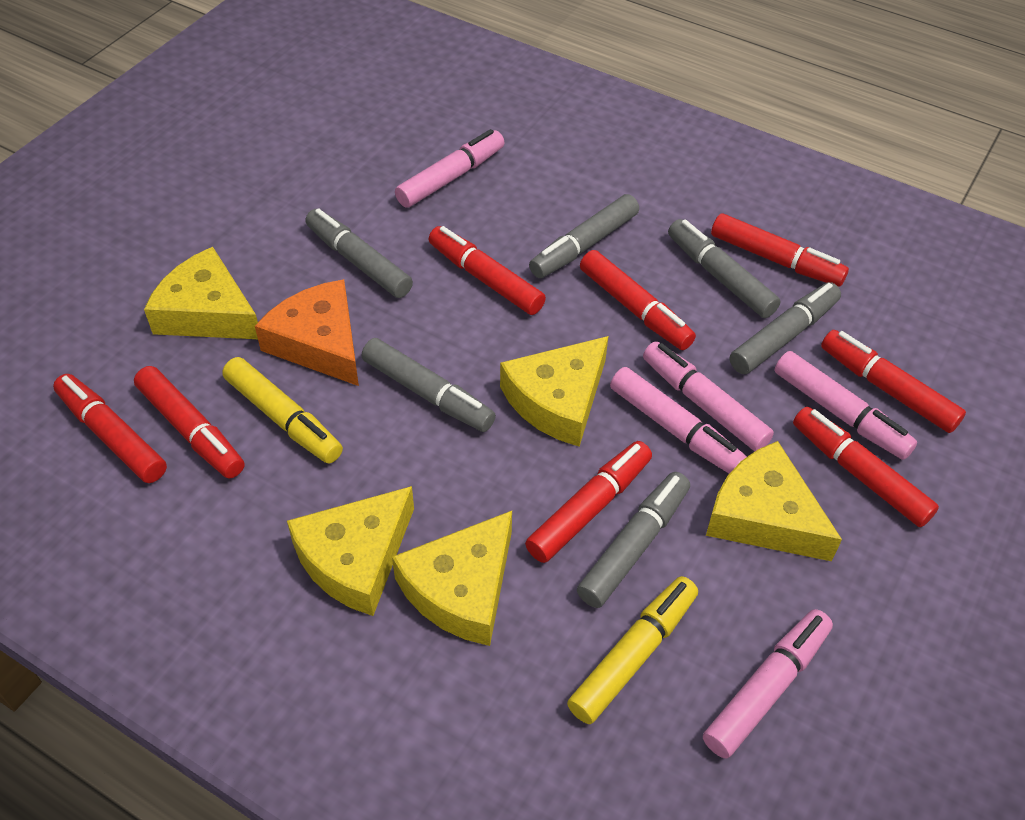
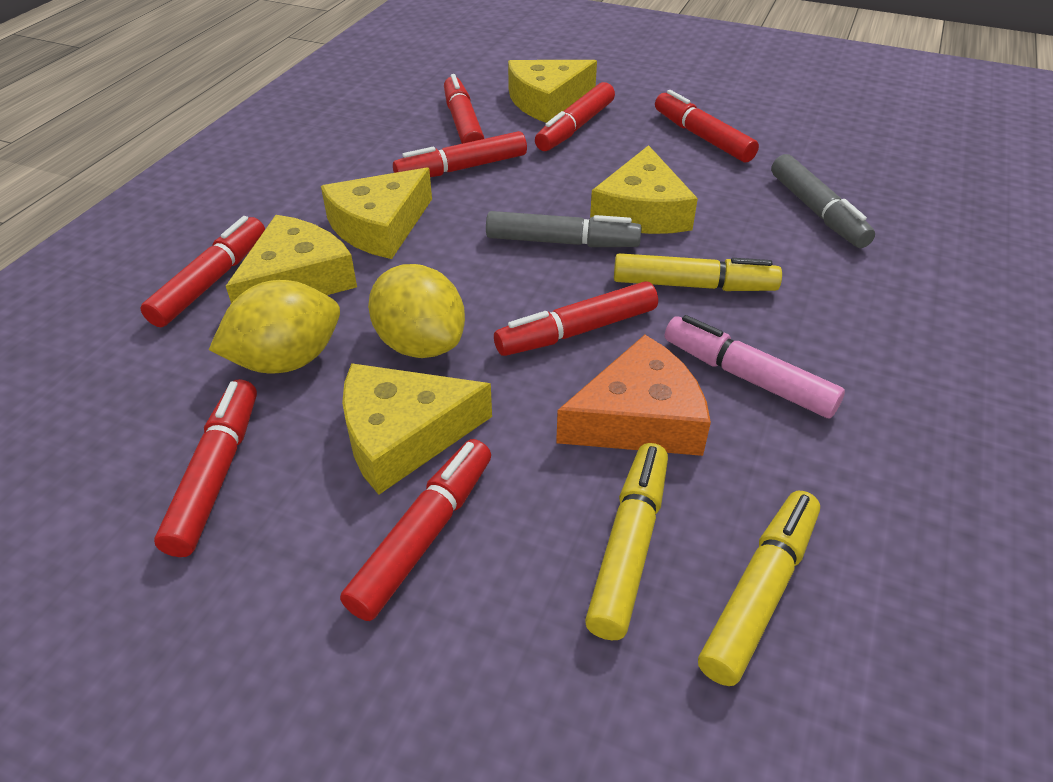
grey marker: 6 -> 2
pink marker: 5 -> 1
yellow lemon: 0 -> 2
yellow marker: 2 -> 3

